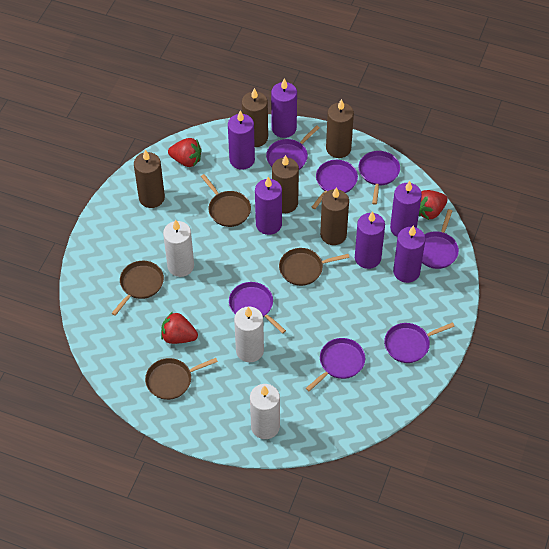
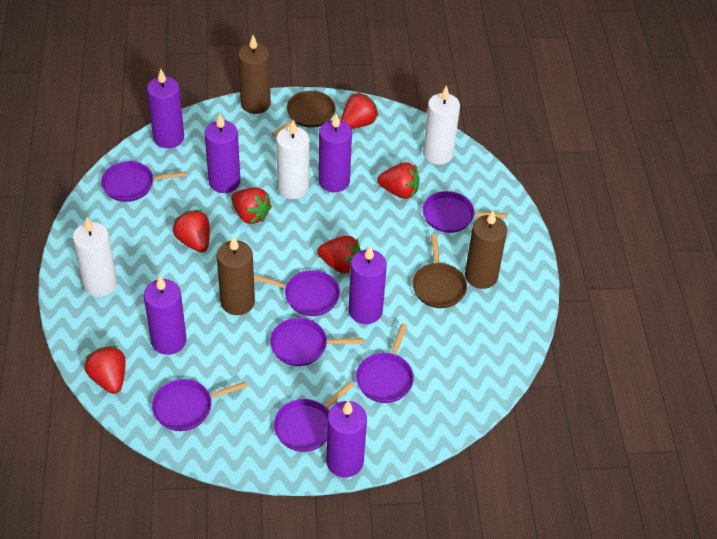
brown candle: 5 -> 3
brown pan: 4 -> 2
red strawberry: 3 -> 6

